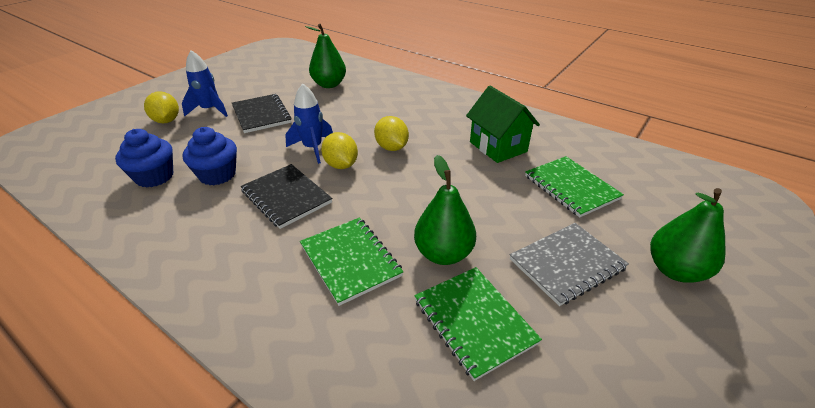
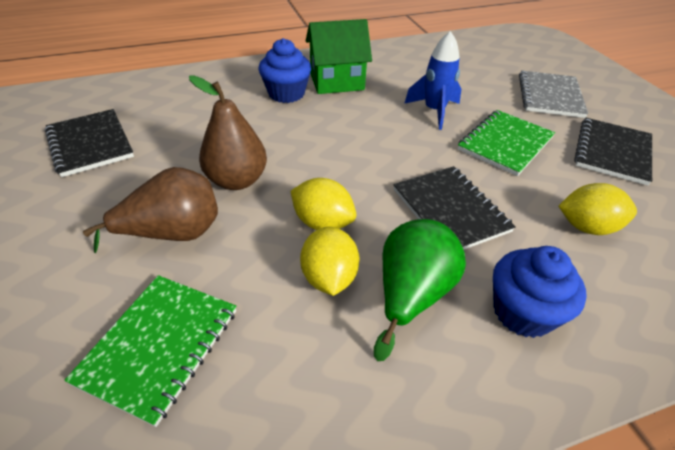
black notebook: 2 -> 3
blue rocket: 2 -> 1
brown pear: 0 -> 2
green notebook: 3 -> 2
green pear: 3 -> 1

